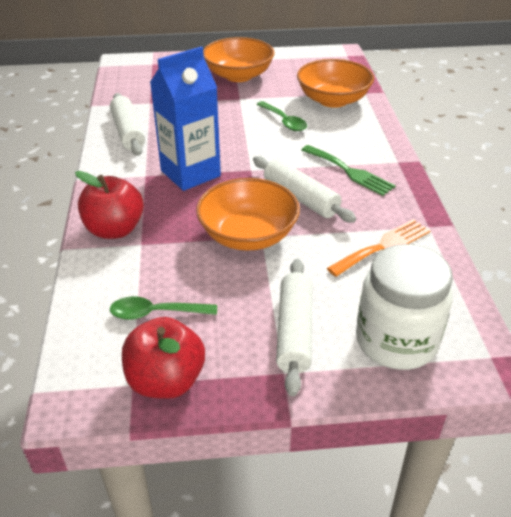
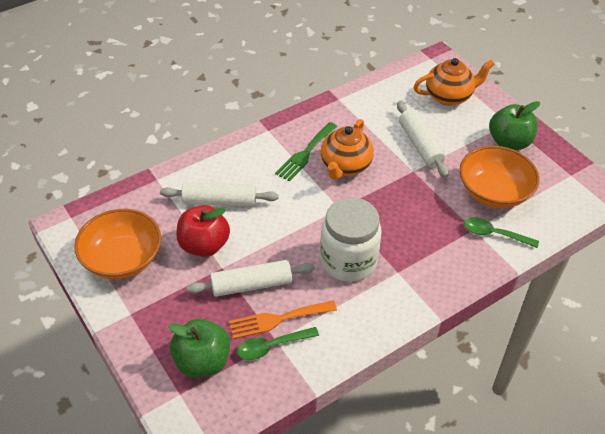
blue carton: 1 -> 0
green apple: 0 -> 2
orange bowl: 3 -> 2
orange teapot: 0 -> 2
red apple: 2 -> 1

